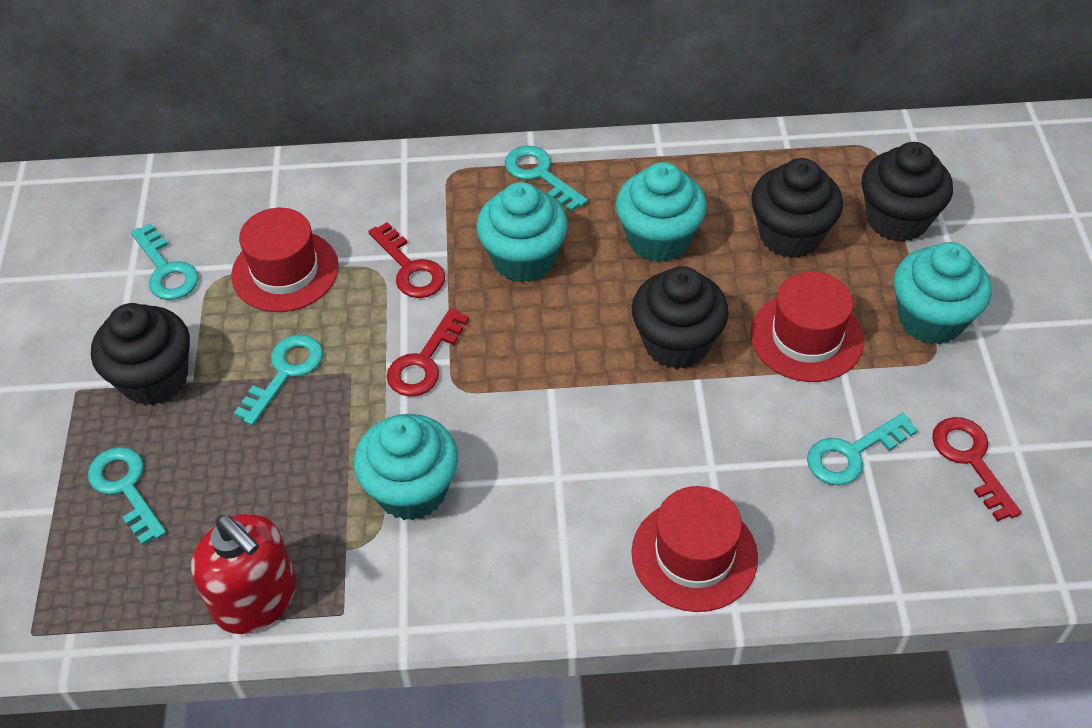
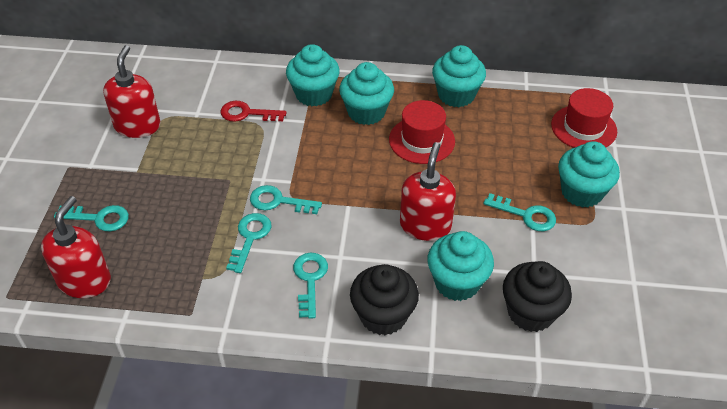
black cupcake: 4 -> 2
red hat: 3 -> 2
red key: 3 -> 1
red soap dispenser: 1 -> 3
turquoise cupcake: 4 -> 5

